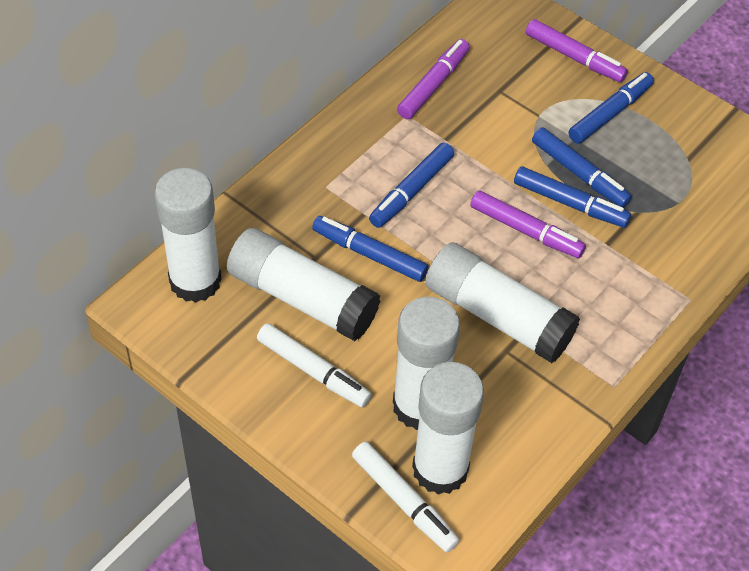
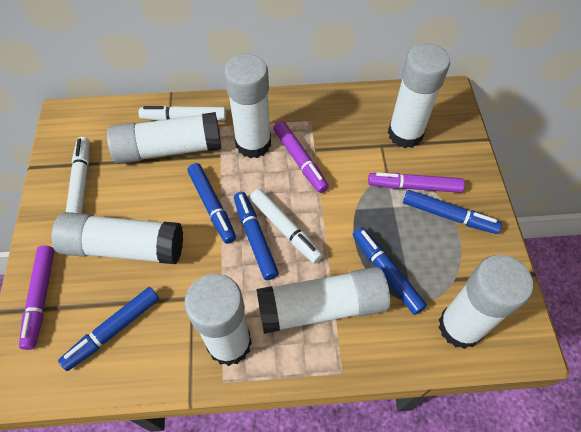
white glue stick: 5 -> 7
white marker: 2 -> 3

